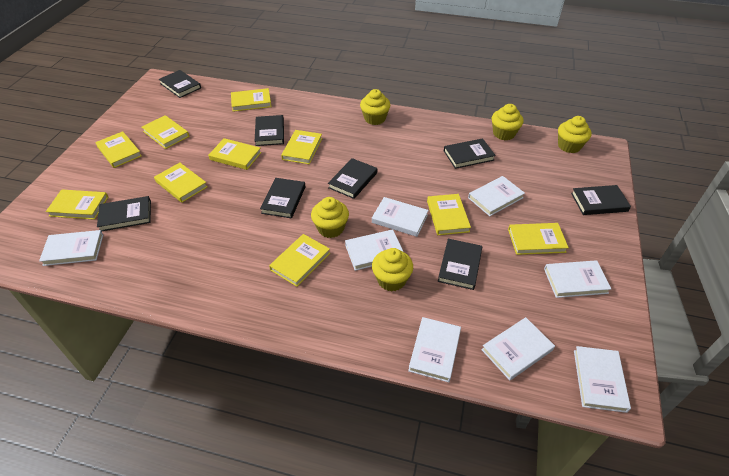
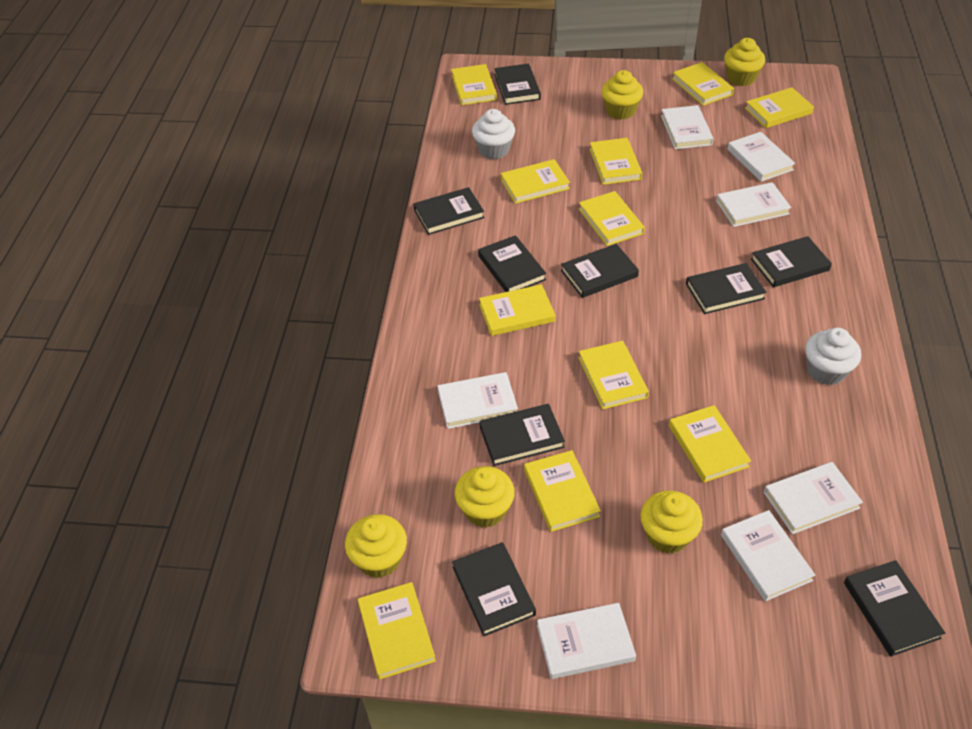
black book: 8 -> 9
white book: 8 -> 7
white cupcake: 0 -> 2
yellow book: 10 -> 11

